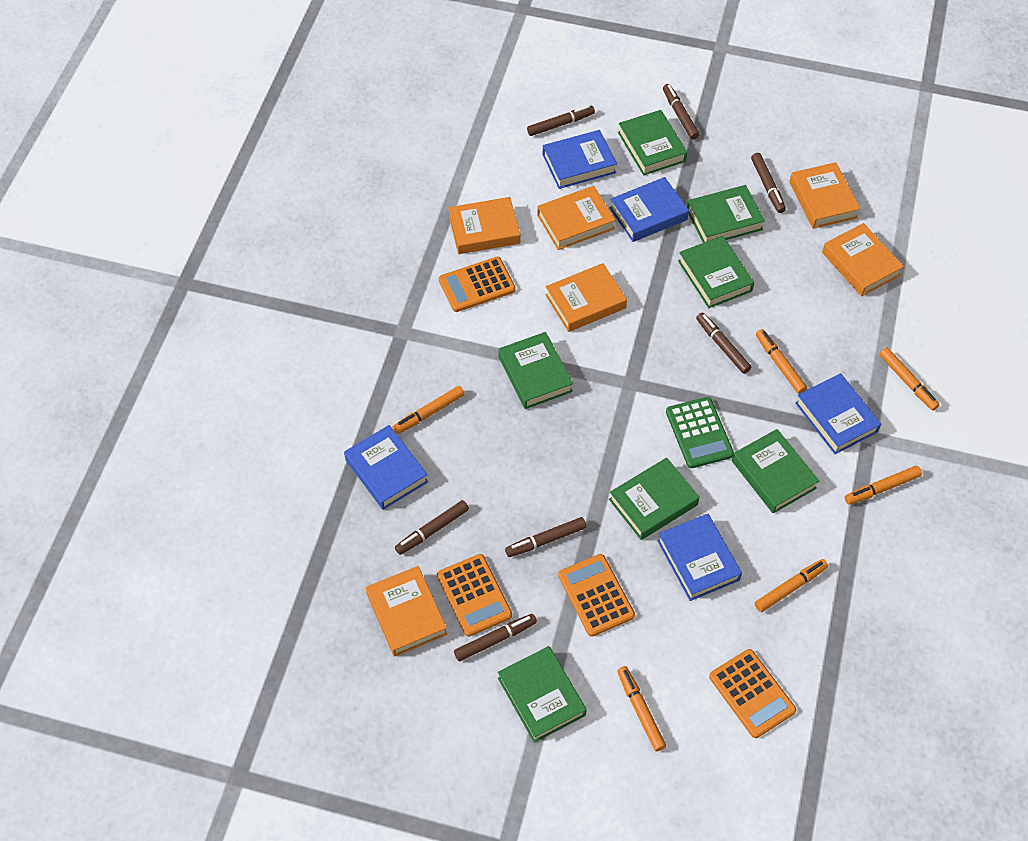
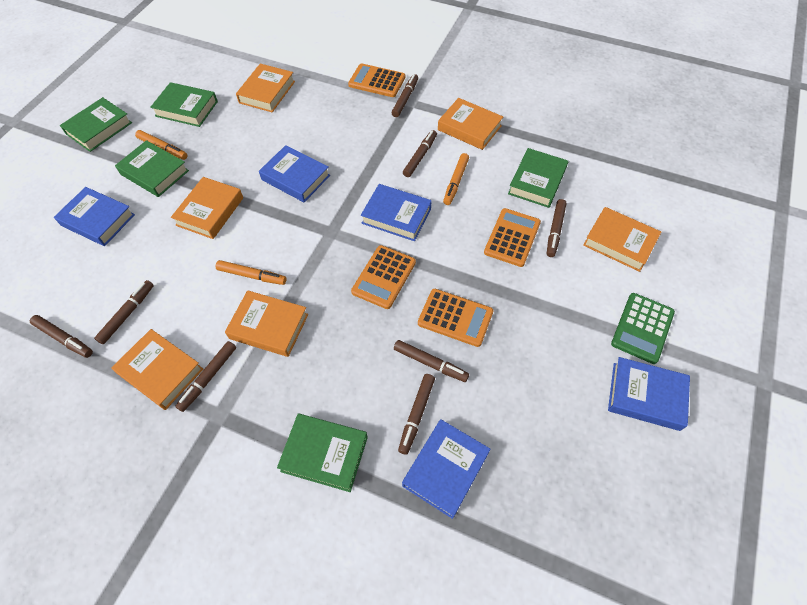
brown marker: 7 -> 8
green book: 7 -> 5
orange marker: 6 -> 3

